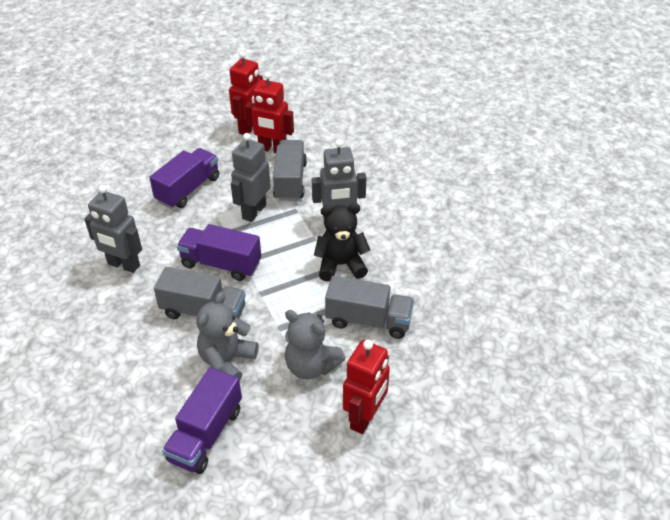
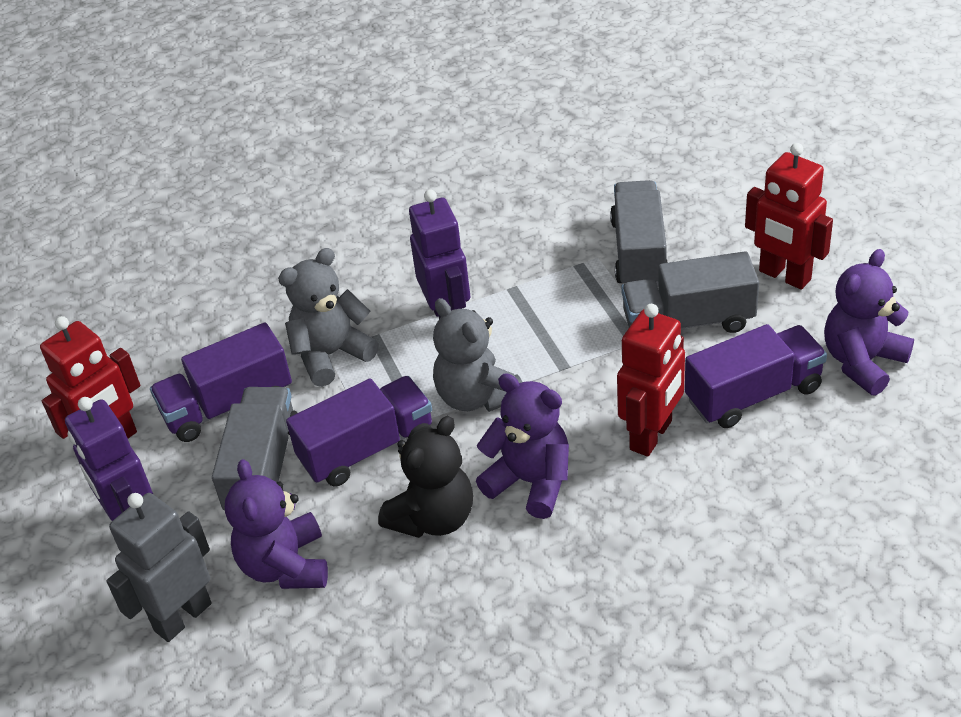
grey robot: 3 -> 1
purple robot: 0 -> 2
purple teddy bear: 0 -> 3

